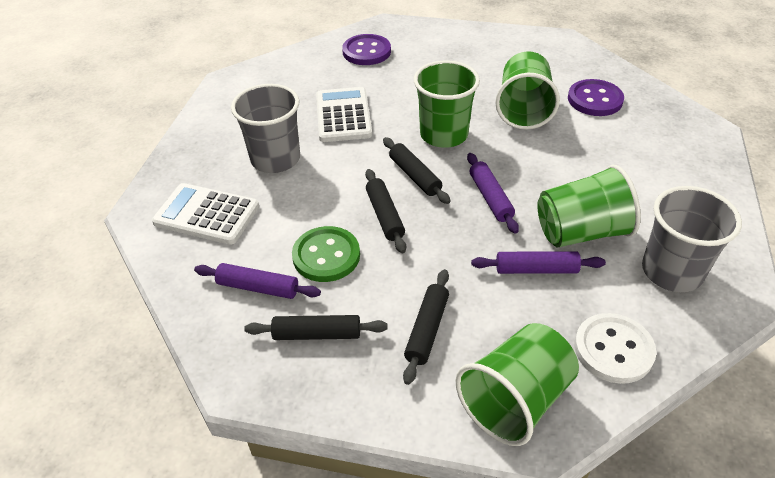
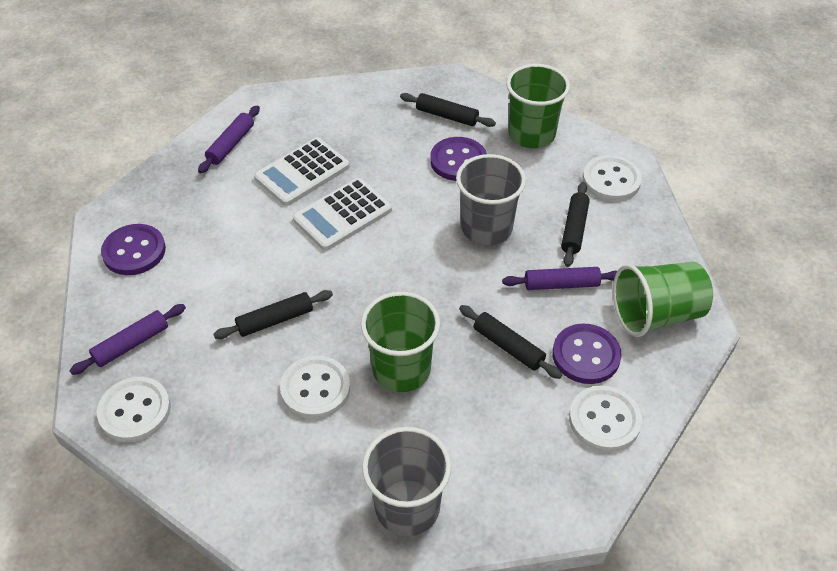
green button: 1 -> 0
green cup: 4 -> 3
purple button: 2 -> 3
white button: 1 -> 4

